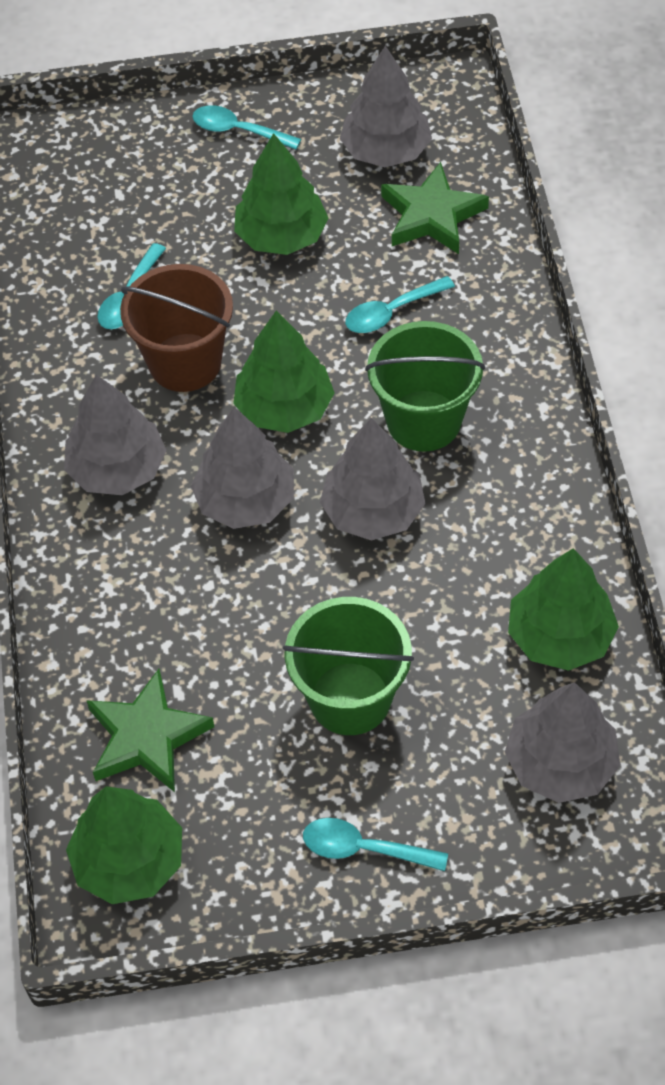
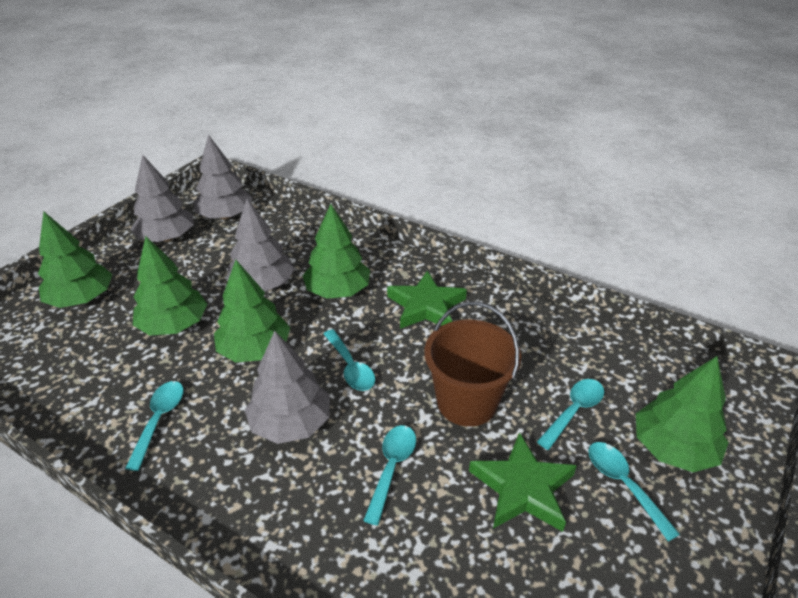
green bucket: 2 -> 0
green tree: 4 -> 5
grey tree: 5 -> 4
turquoise spoon: 4 -> 5

